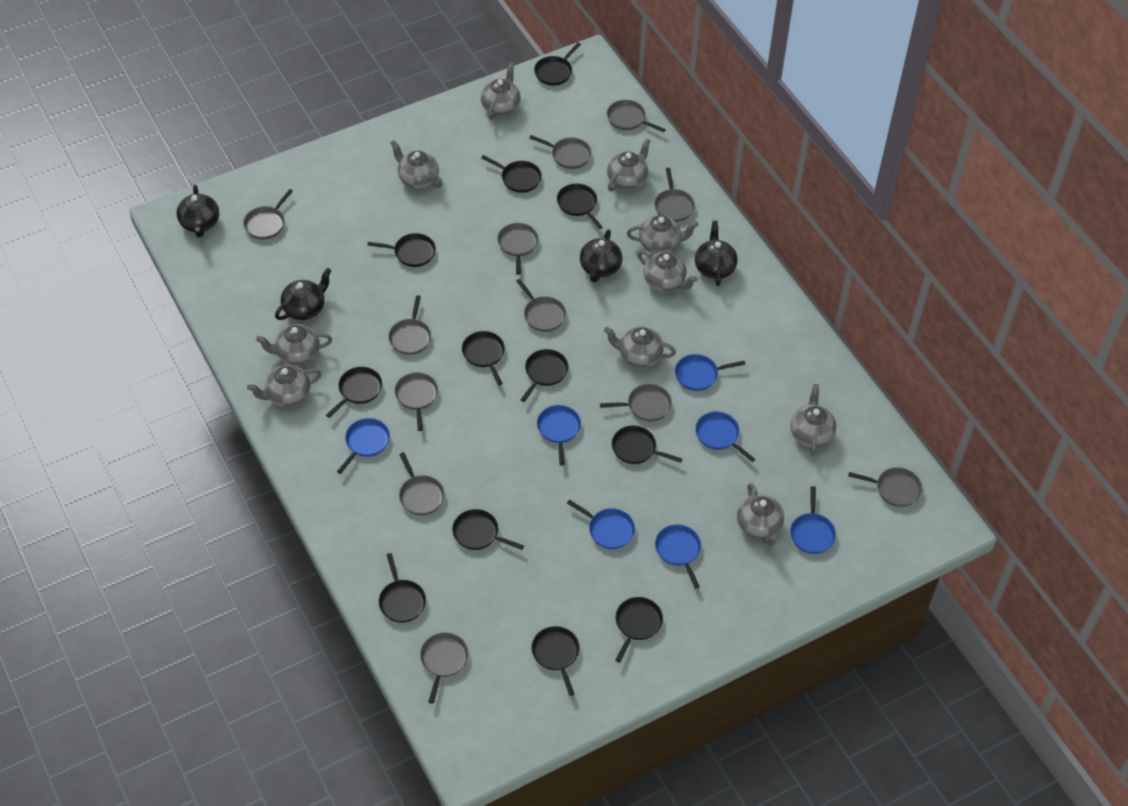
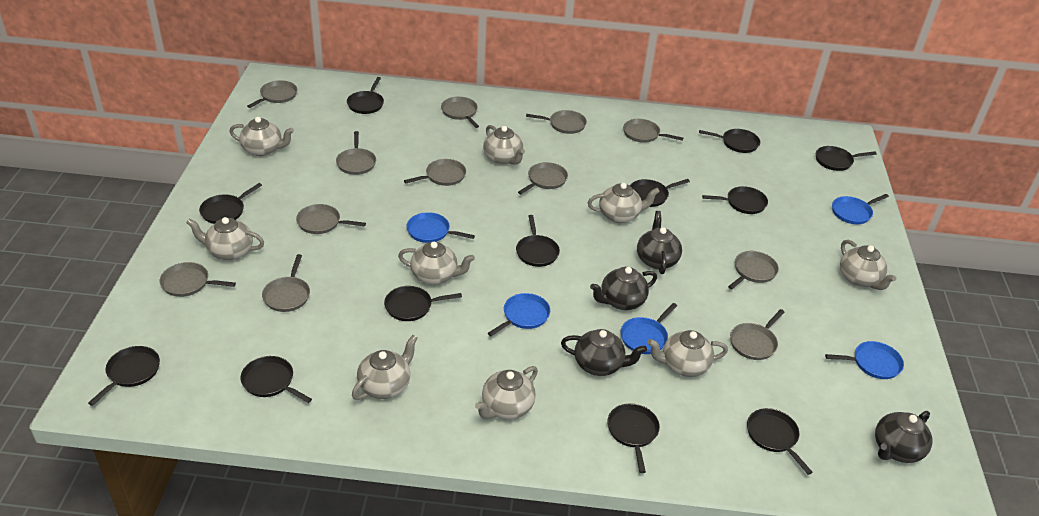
blue pan: 7 -> 5
grey teapot: 10 -> 9

